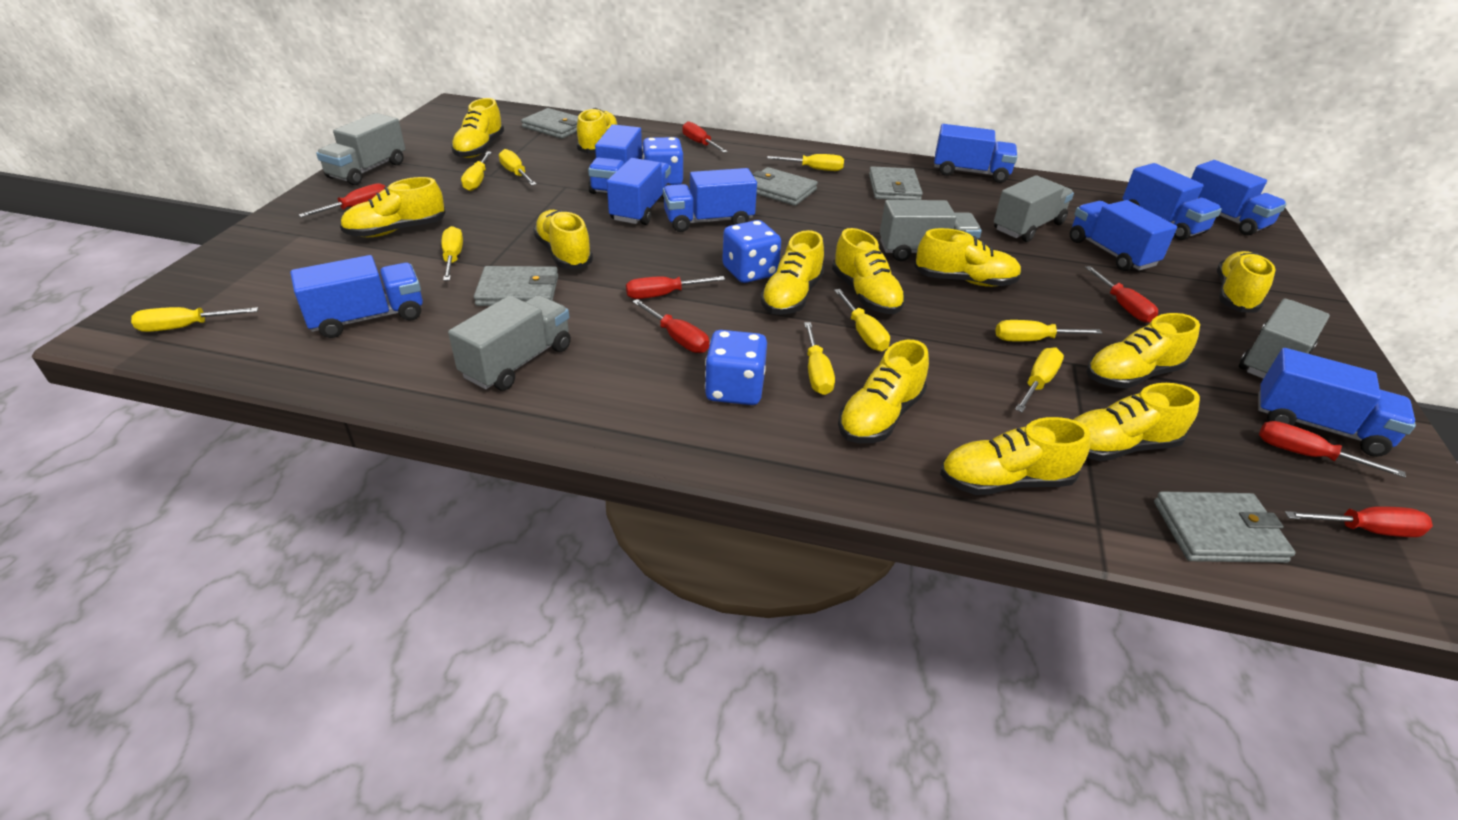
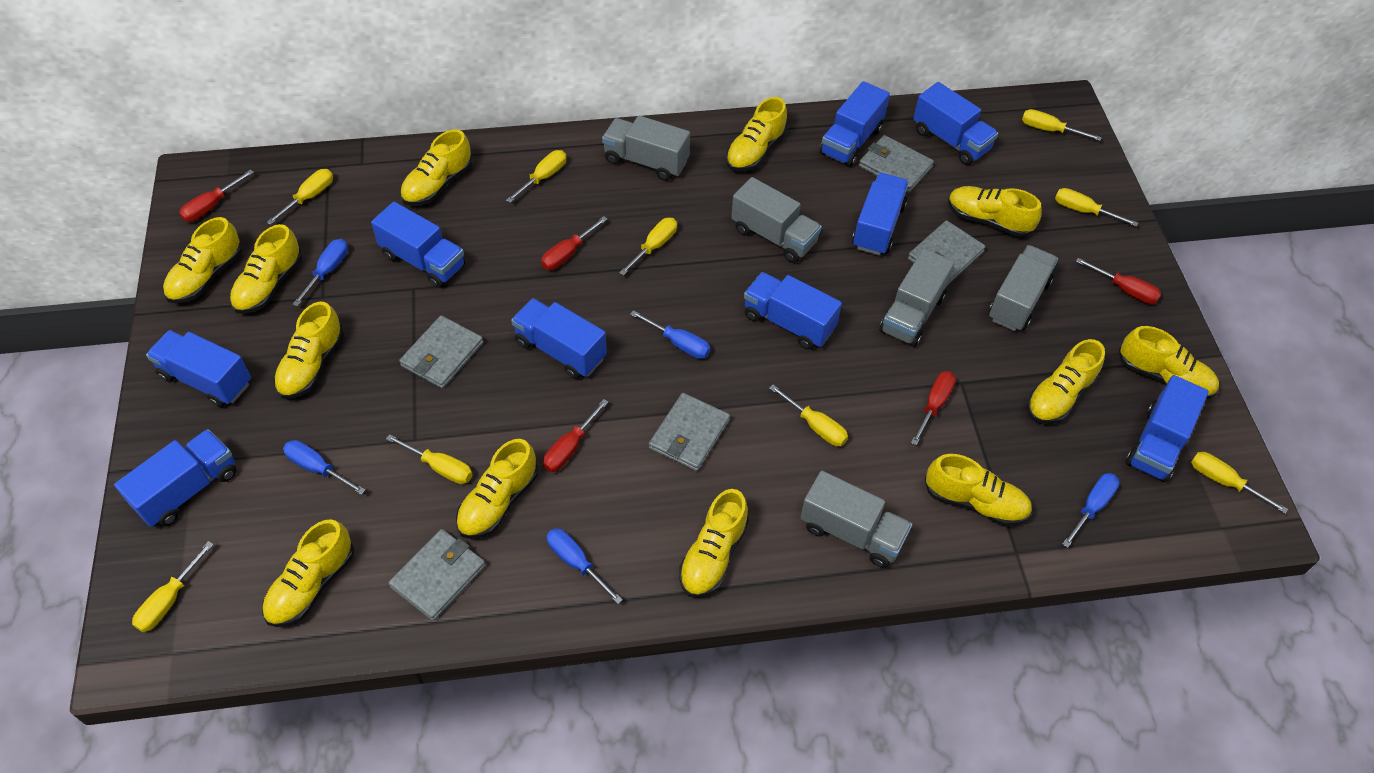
blue dice: 3 -> 0
blue screwdriver: 0 -> 5
red screwdriver: 7 -> 5

